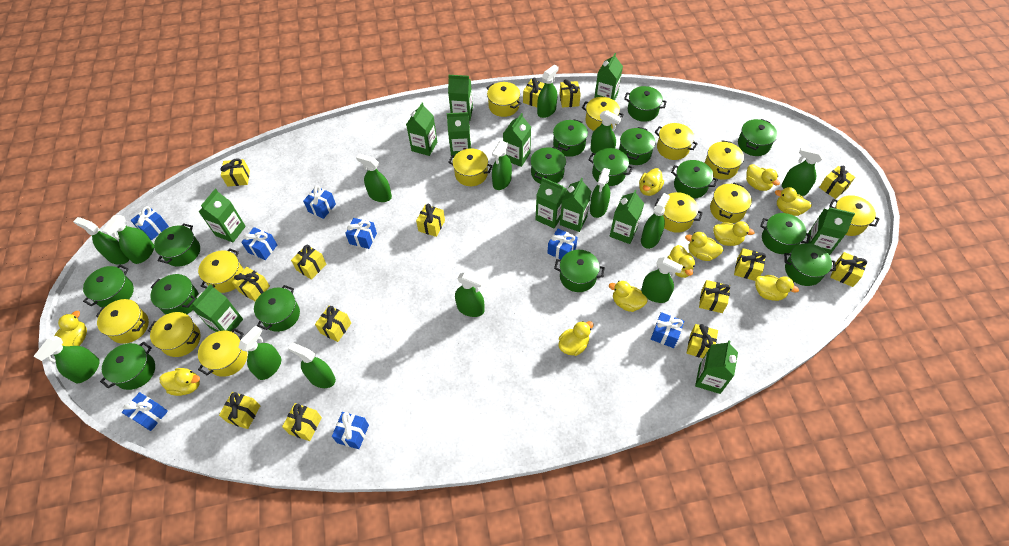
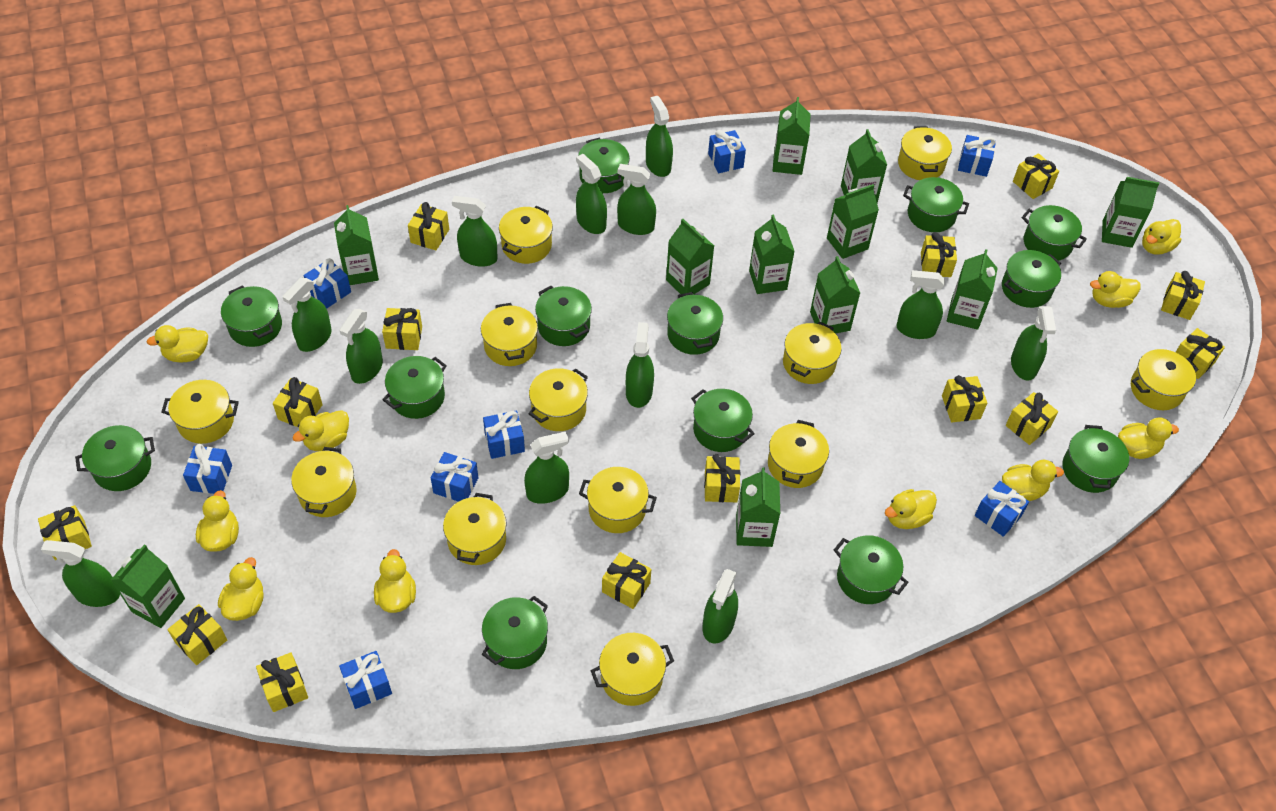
green carton: 12 -> 11
green pot: 15 -> 13
green spray bottle: 14 -> 12
yellow duck: 11 -> 10

